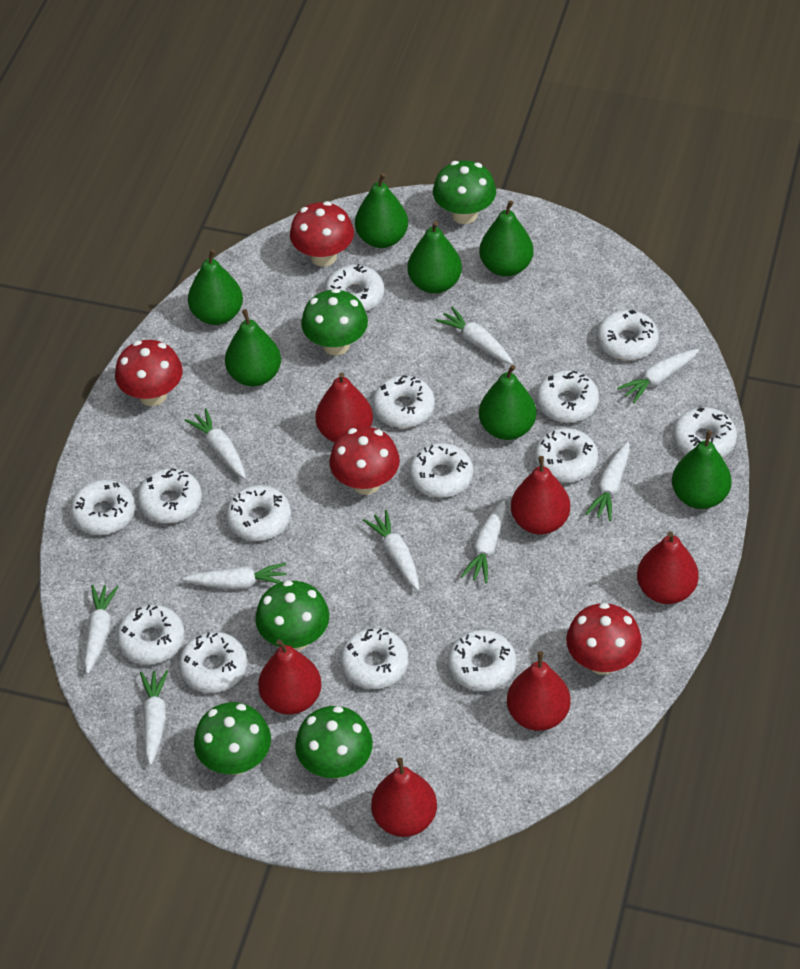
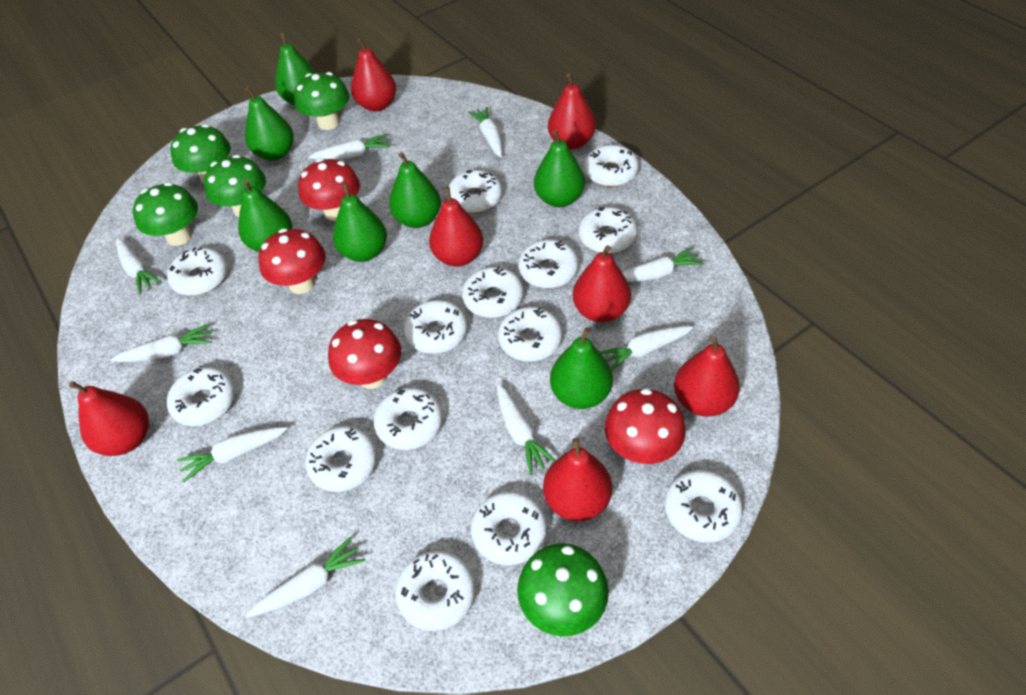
red pear: 6 -> 7

